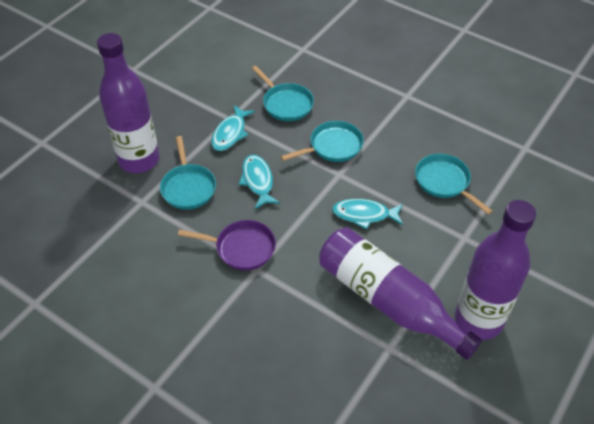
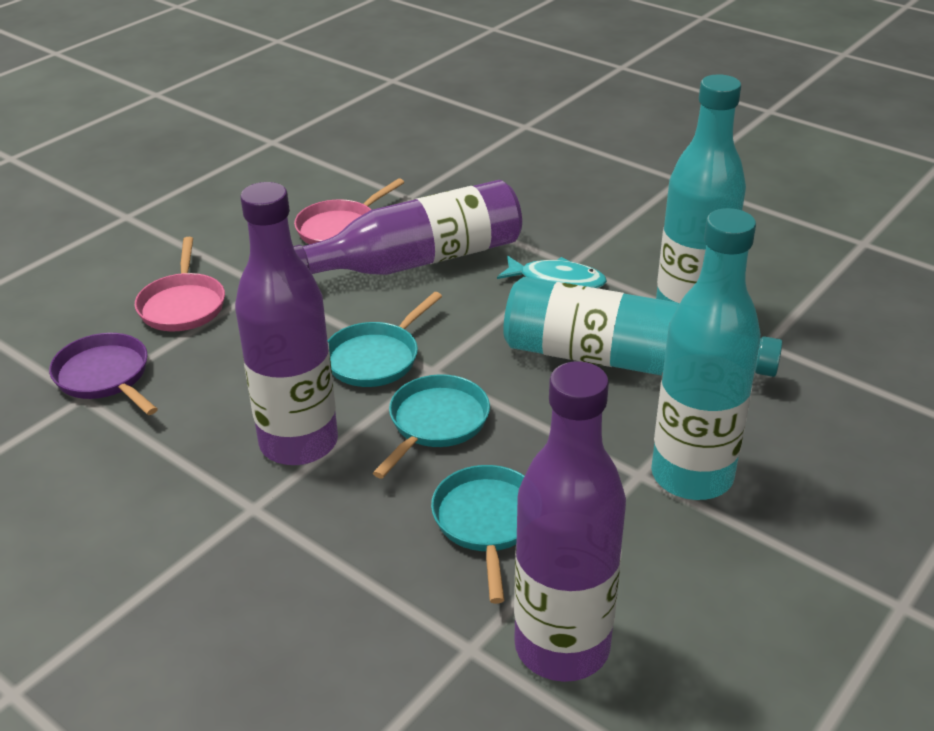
pink pan: 0 -> 2
turquoise bottle: 0 -> 3
turquoise fish: 3 -> 1
turquoise pan: 4 -> 3

